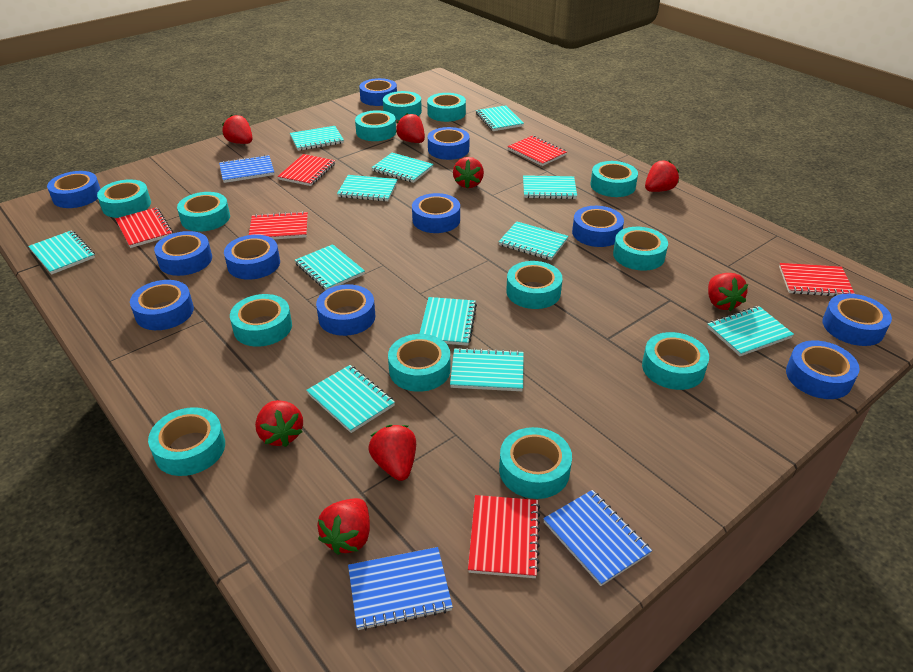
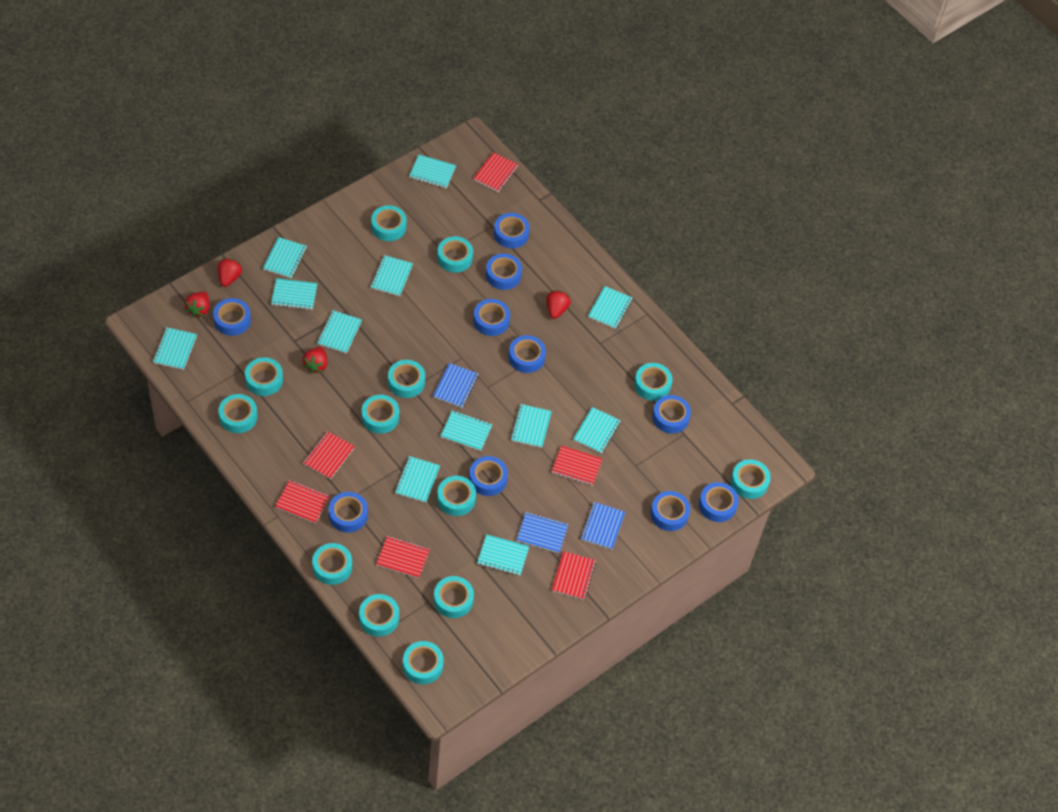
blue tape: 11 -> 10
red strawberry: 8 -> 4

